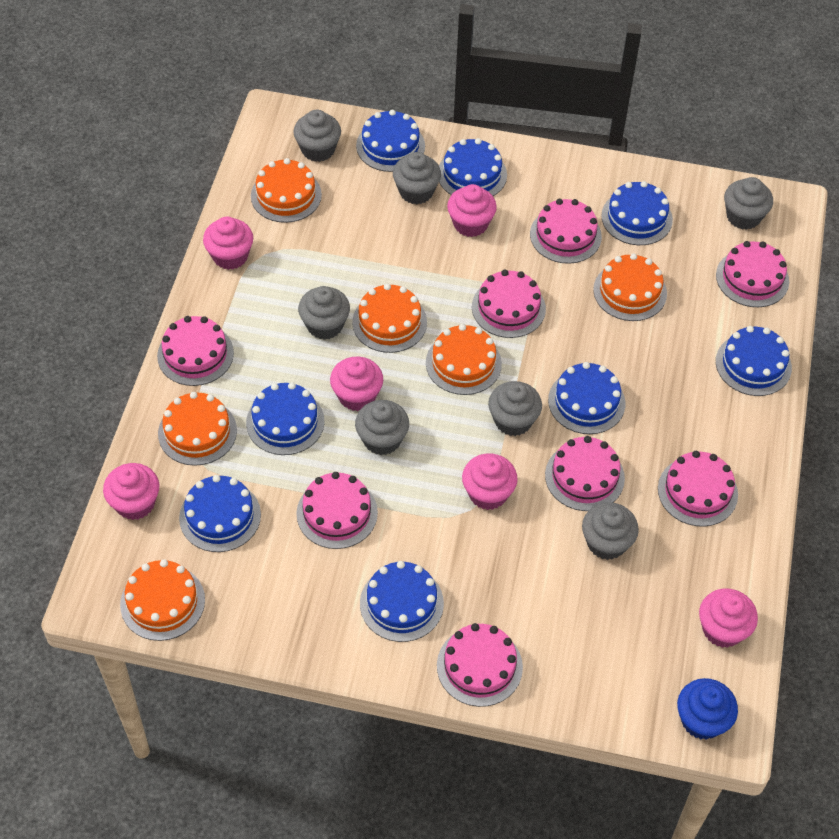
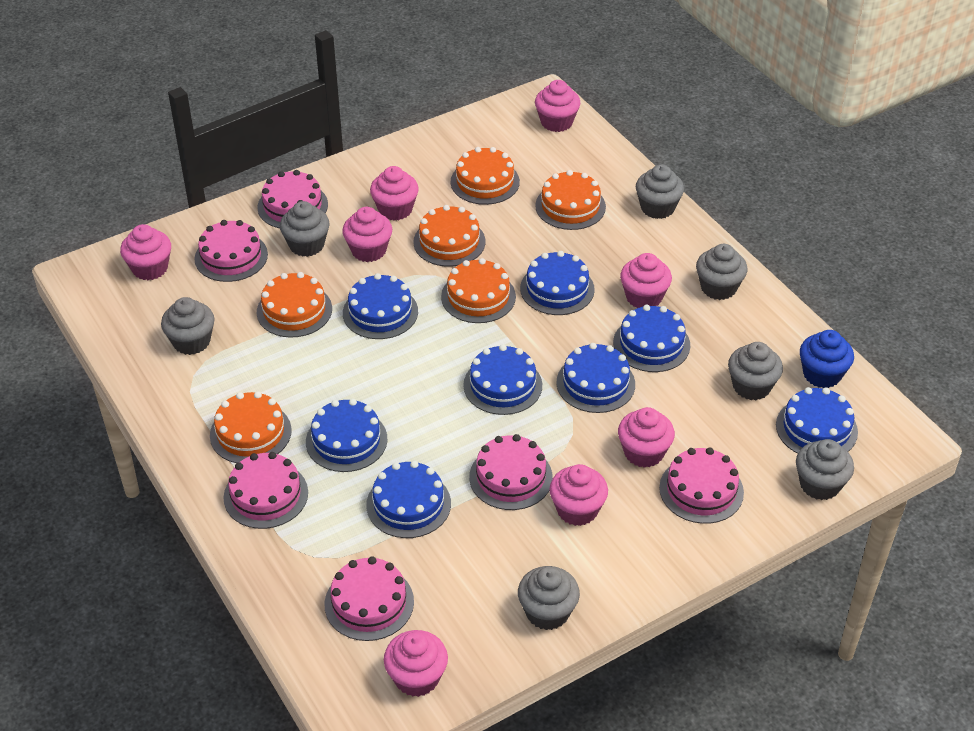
pink cake: 8 -> 6
pink cupcake: 6 -> 8

